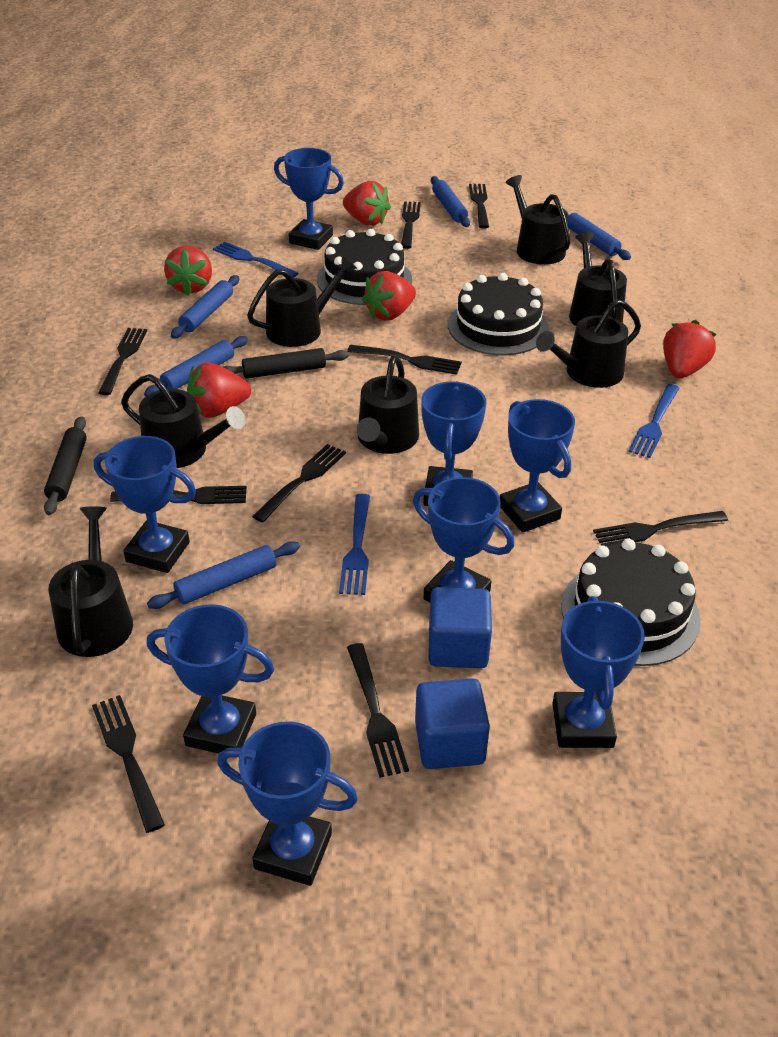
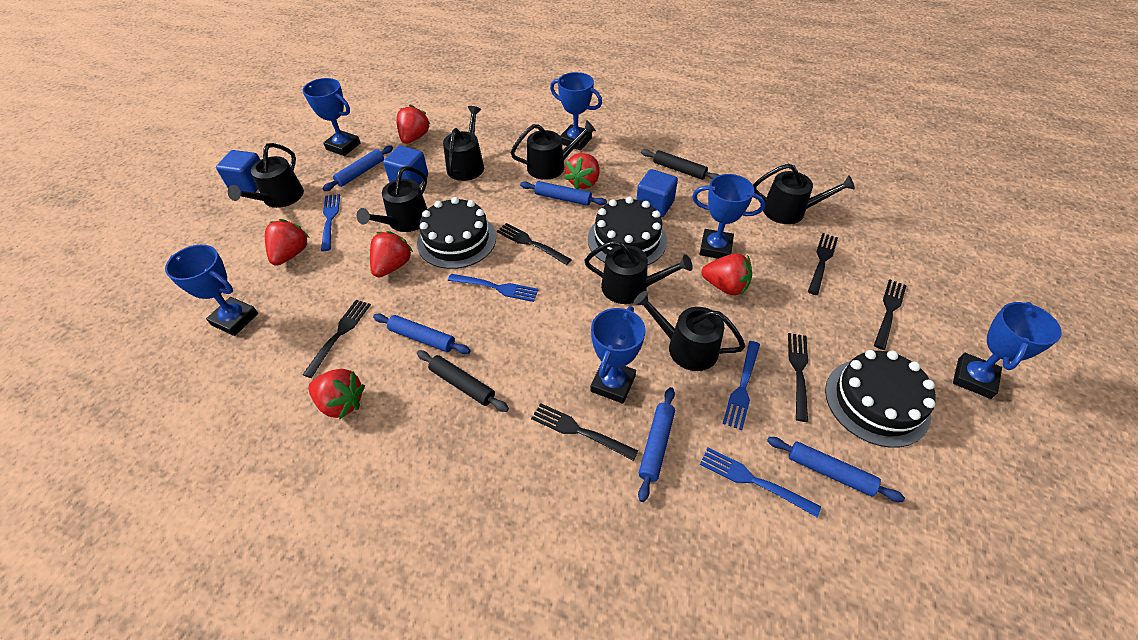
black fork: 9 -> 6
blue cube: 2 -> 3
blue fork: 3 -> 4
blue trophy: 8 -> 6
red strawberry: 5 -> 6

